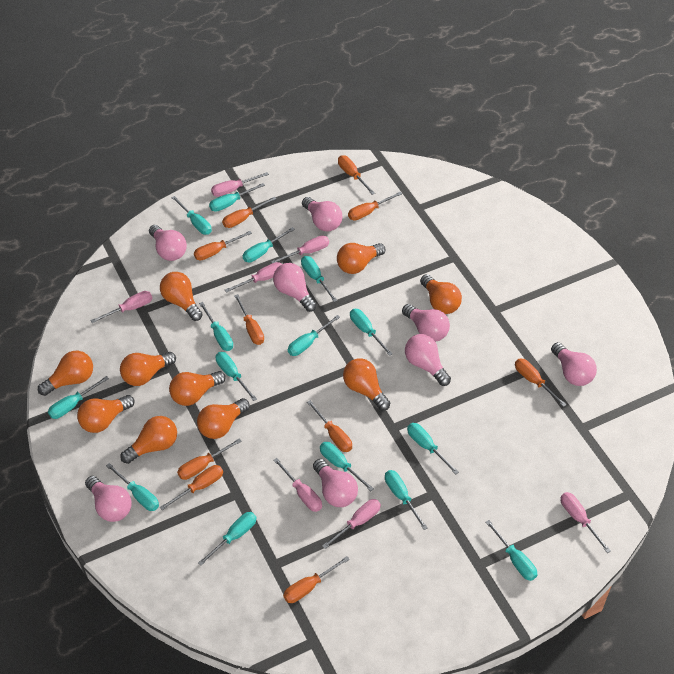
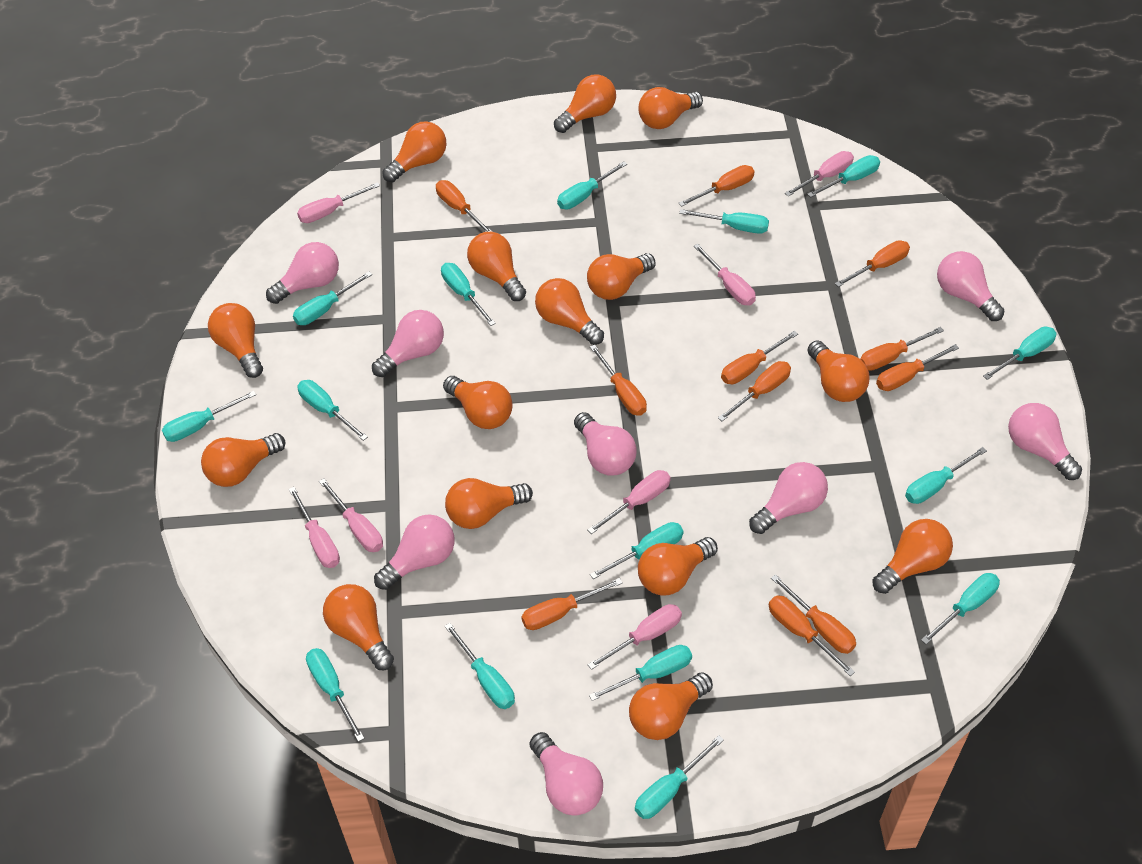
orange light bulb: 10 -> 15
orange screwdriver: 10 -> 11

